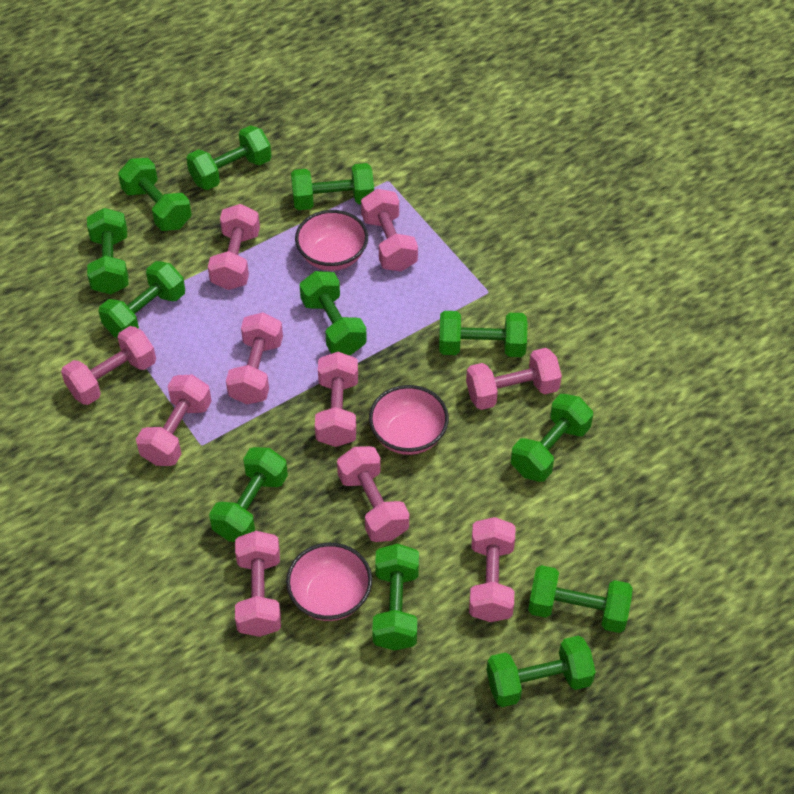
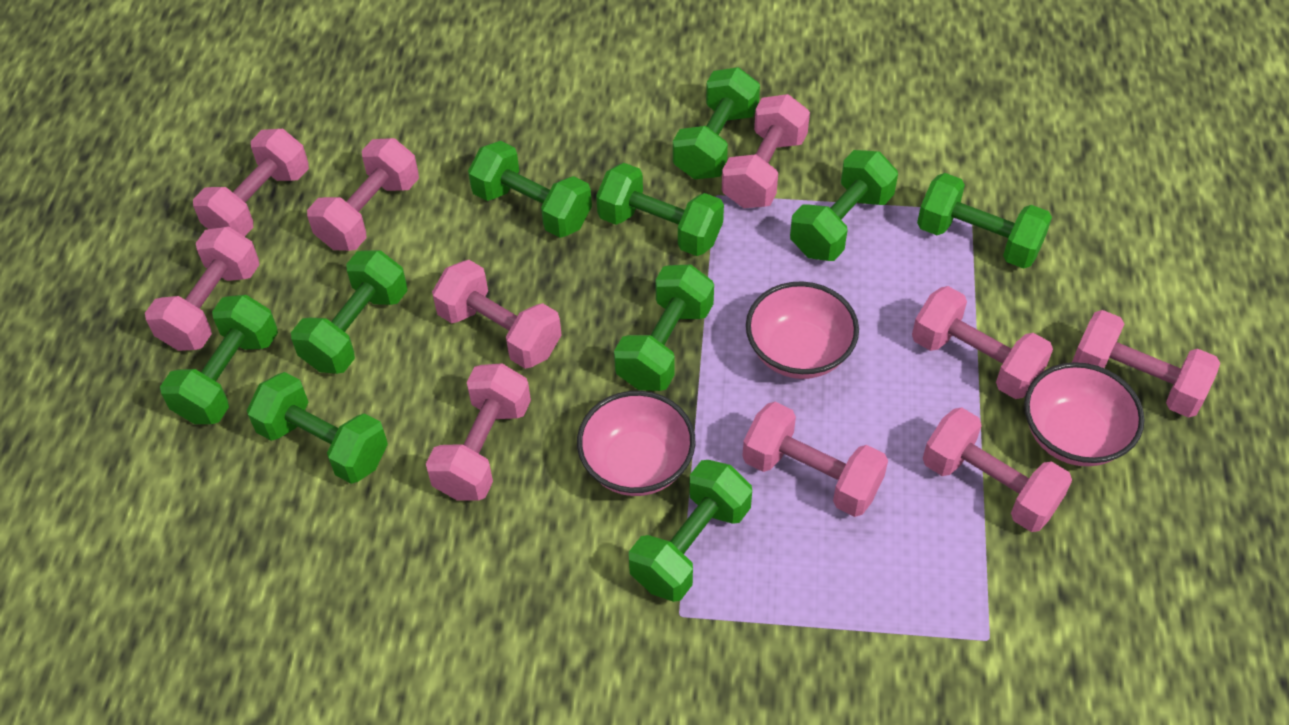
green dumbbell: 12 -> 10

